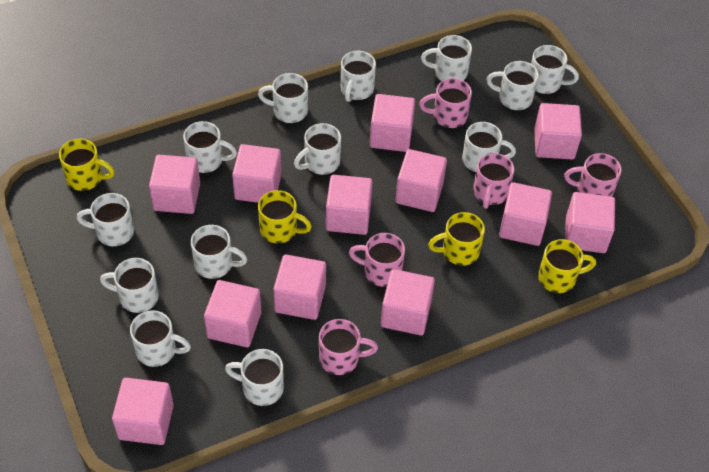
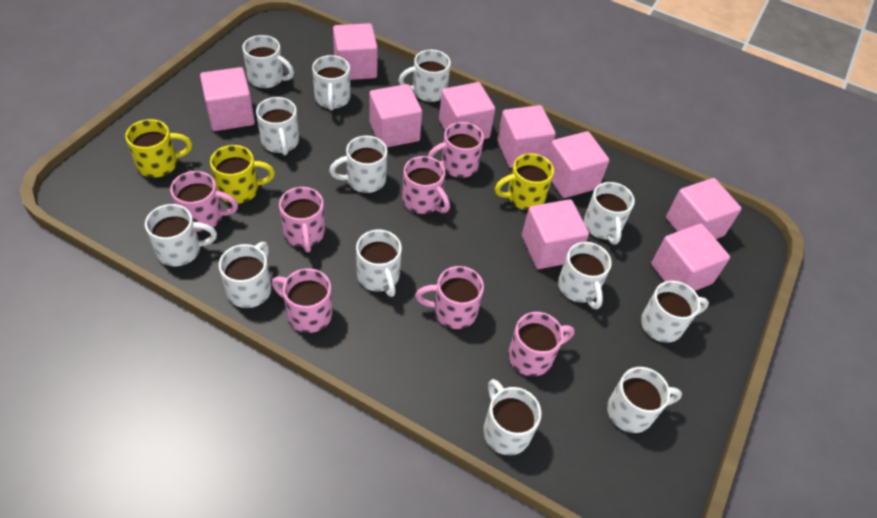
pink cube: 12 -> 9
pink mug: 5 -> 7
yellow mug: 4 -> 3

